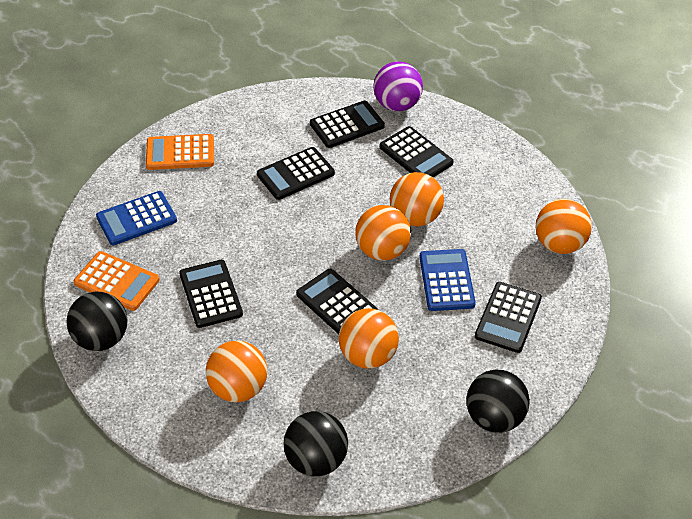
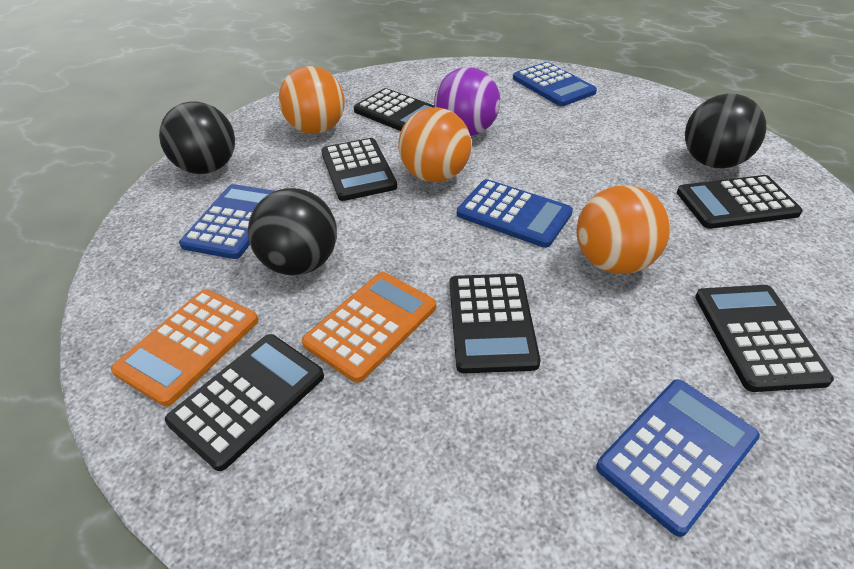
blue calculator: 2 -> 4
orange ball: 5 -> 3

